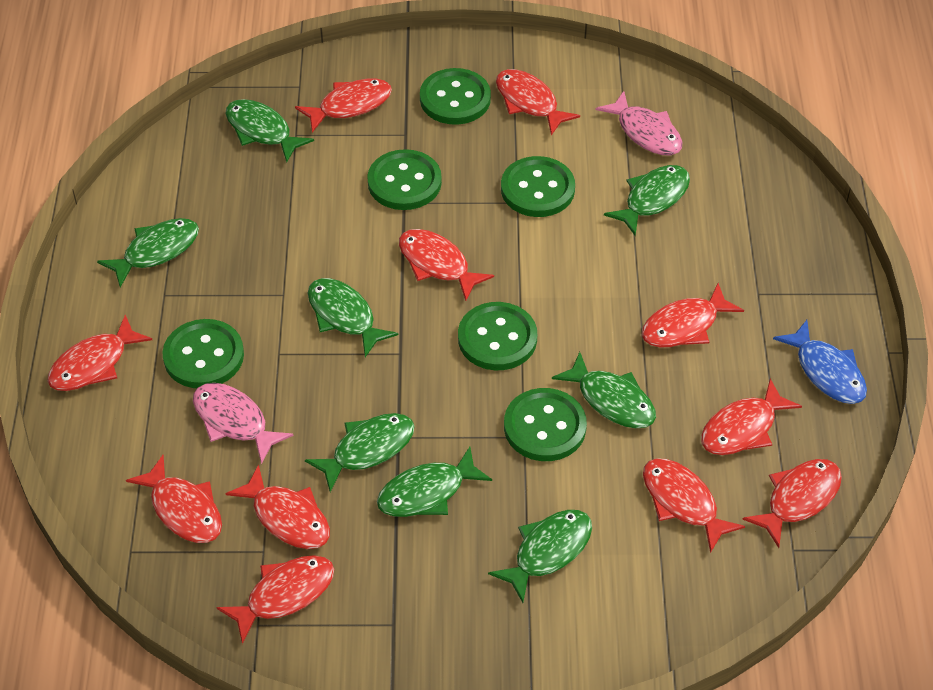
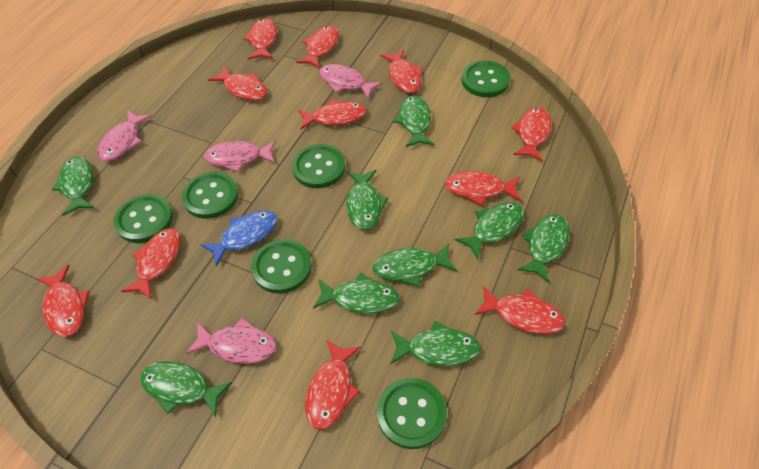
green fish: 8 -> 9
pink fish: 2 -> 4

